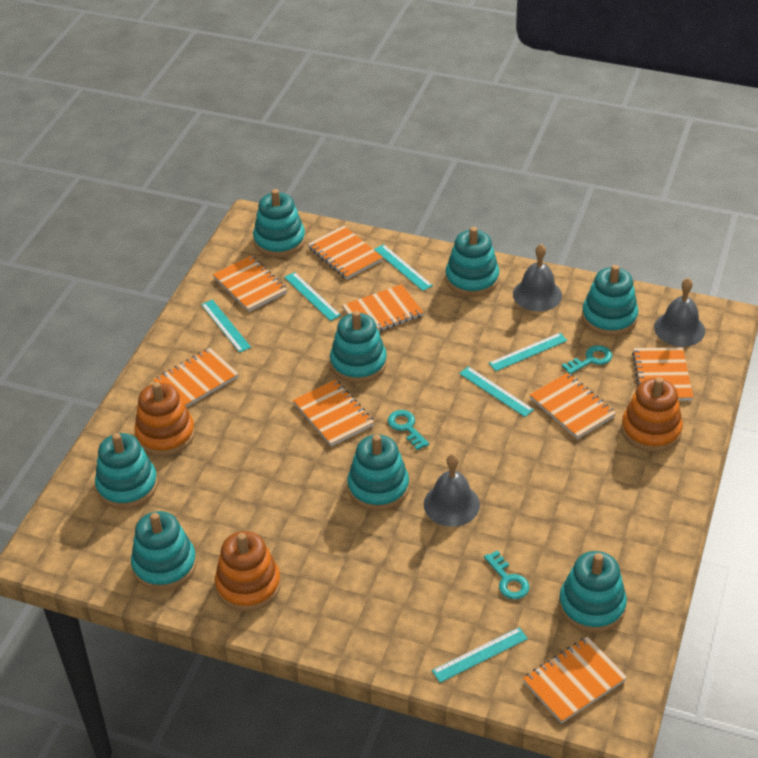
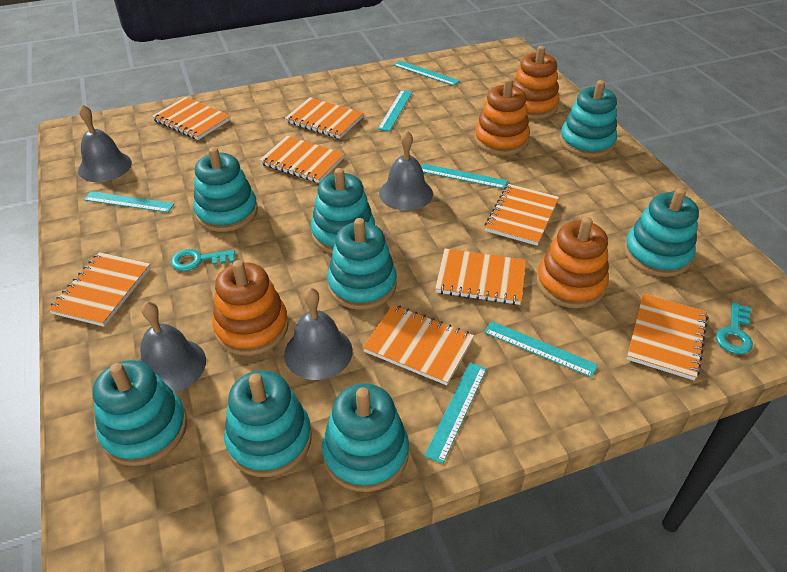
grey bell: 3 -> 4
orange stacking toy: 3 -> 4
turquoise key: 3 -> 2

